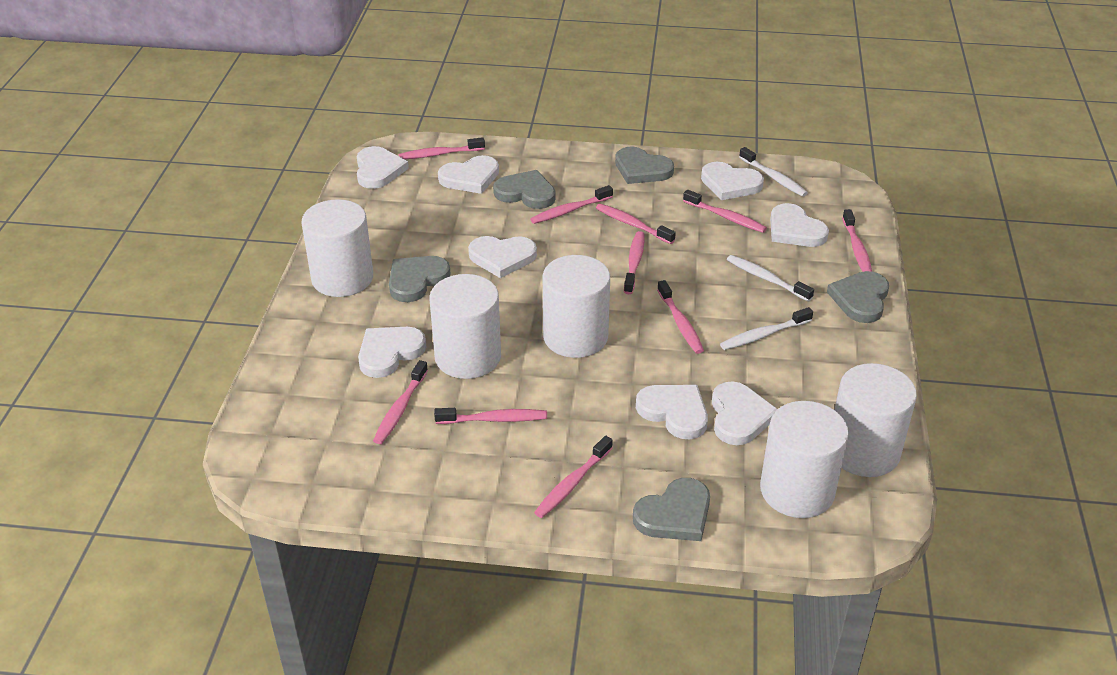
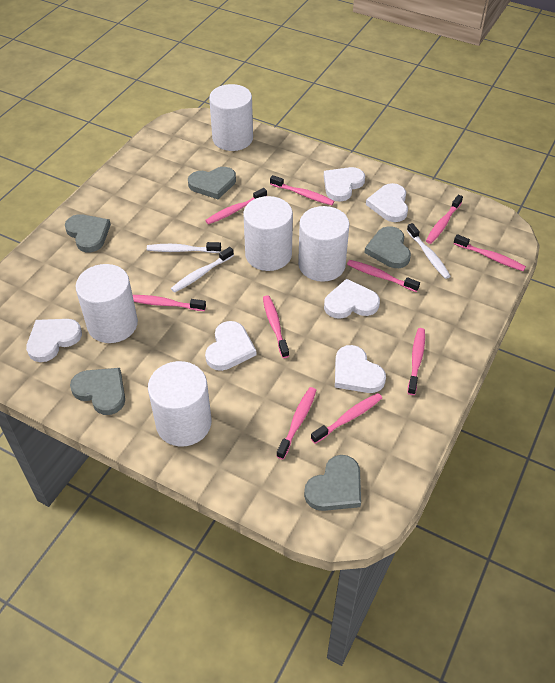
white heart: 8 -> 6

